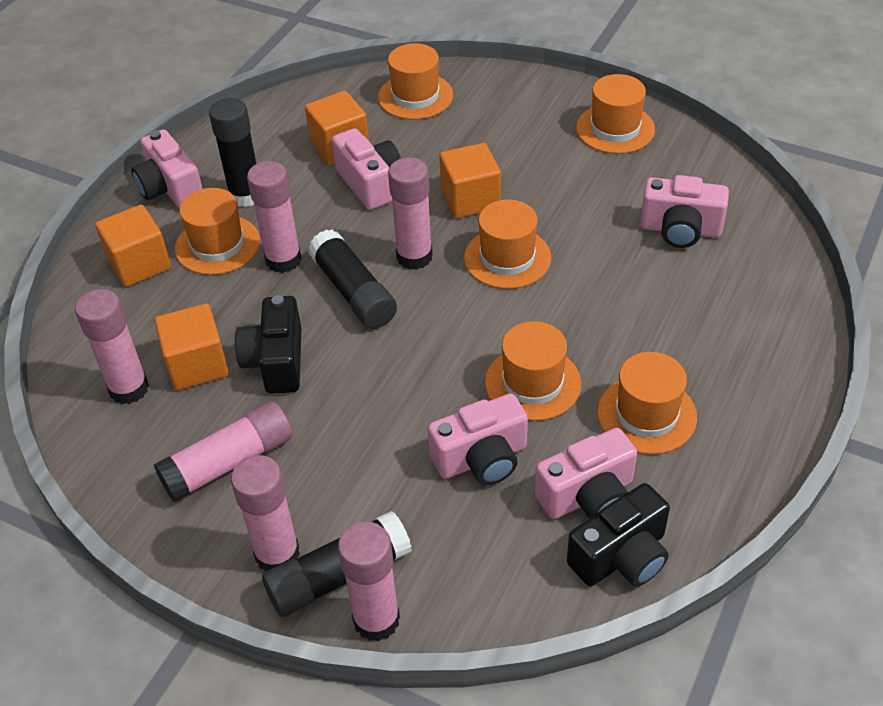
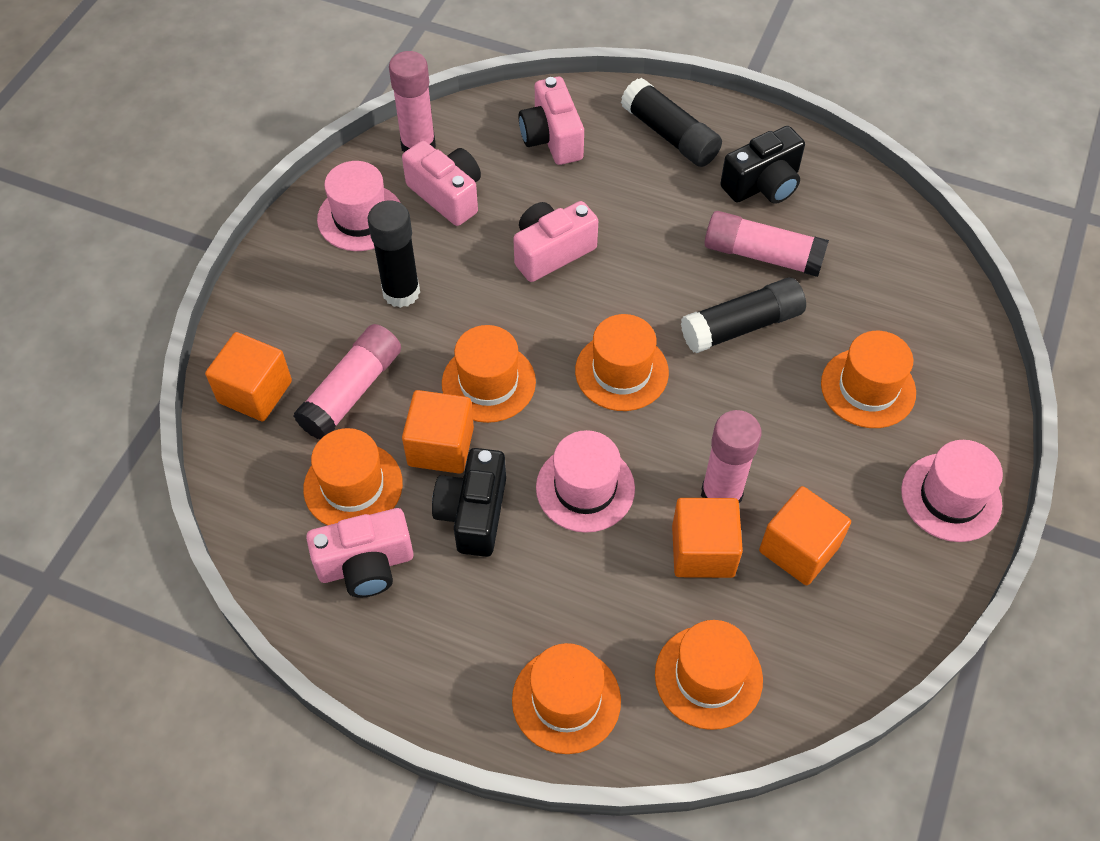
pink camera: 5 -> 4
pink glue stick: 6 -> 4
pink hat: 0 -> 3

